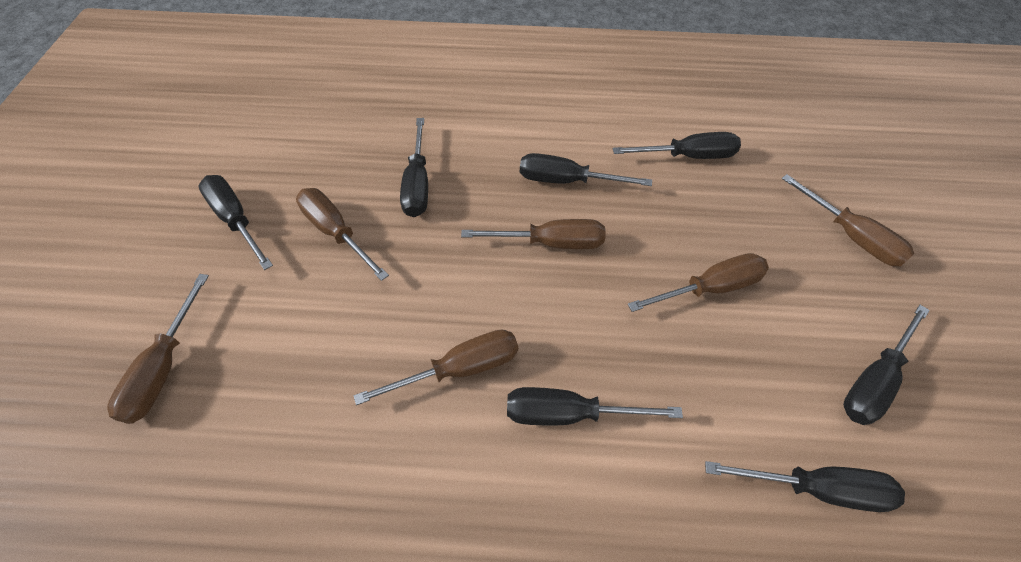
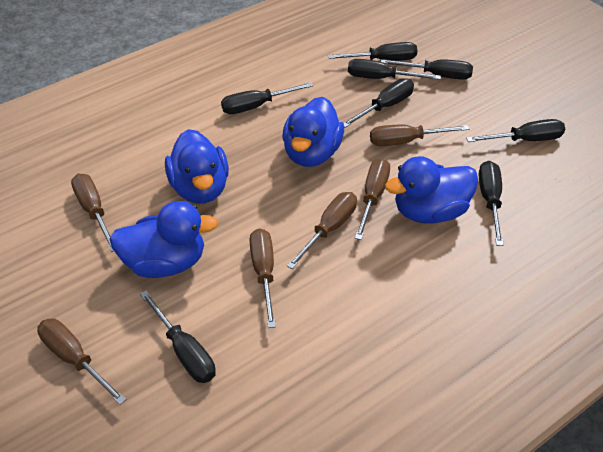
black screwdriver: 7 -> 8
blue duck: 0 -> 4

